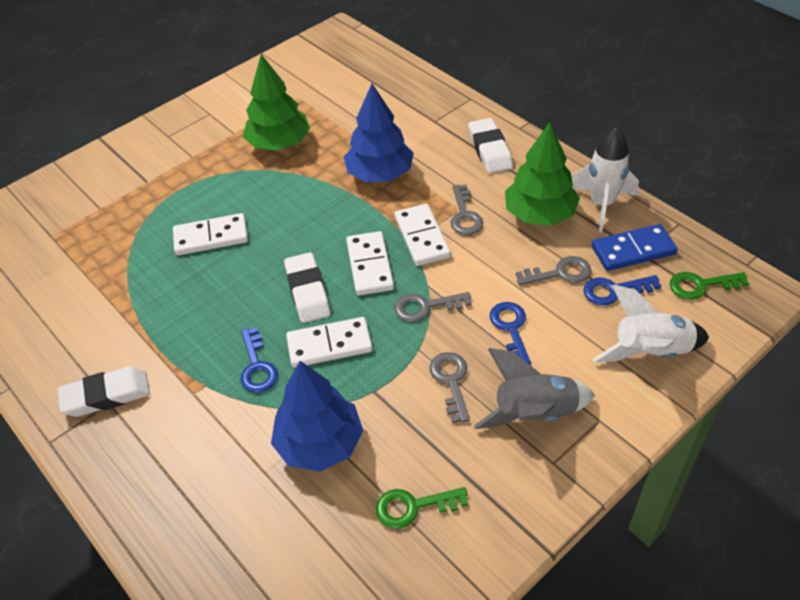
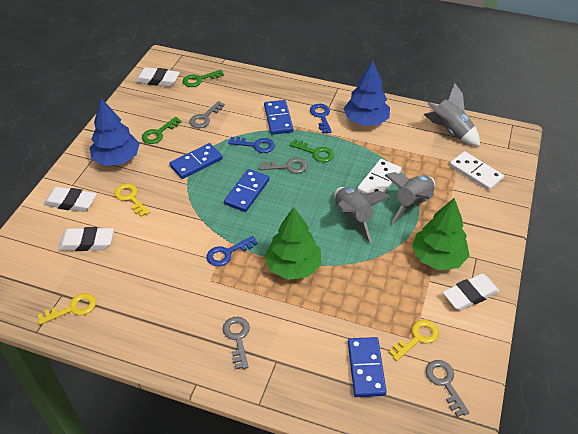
blue domino: 1 -> 4
green key: 2 -> 3
grey rocket: 1 -> 3
white domino: 4 -> 2
white eraser: 3 -> 4
white rocket: 2 -> 0
yellow key: 0 -> 3

